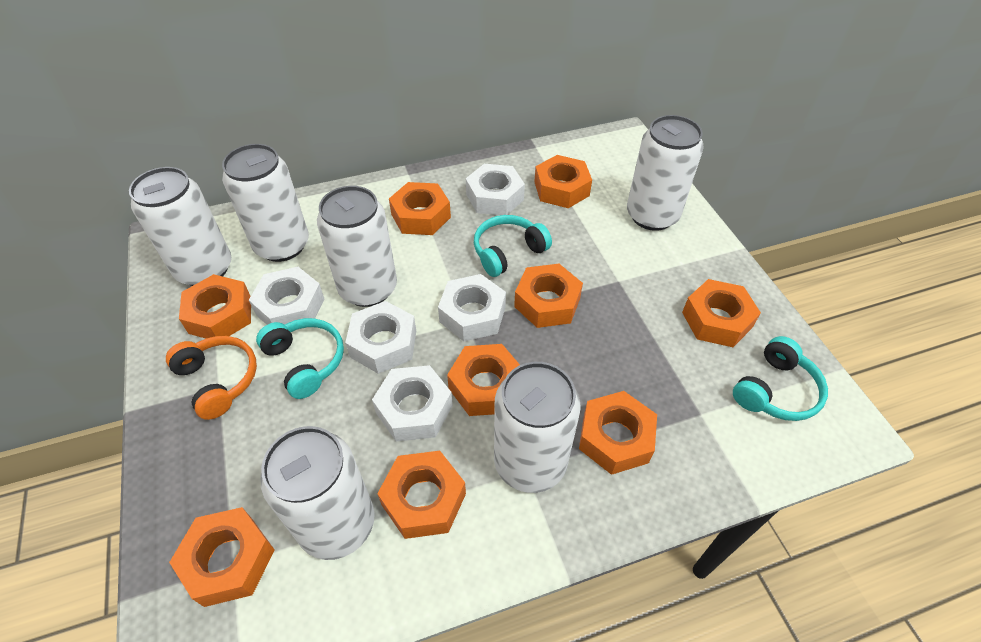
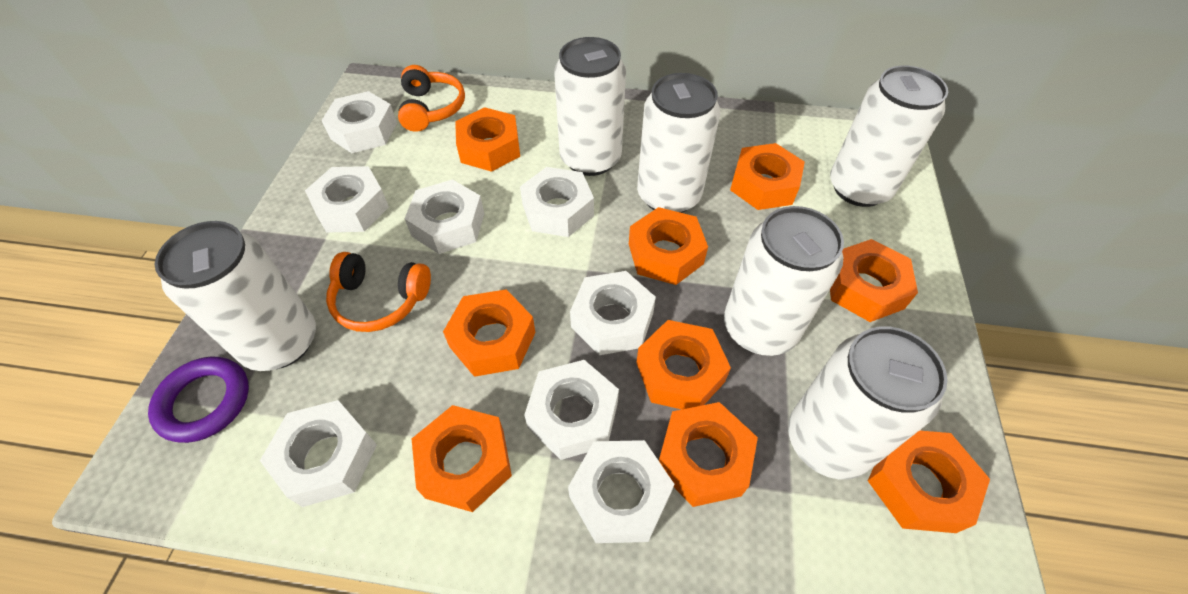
orange headphones: 1 -> 2
purple ring: 0 -> 1
turquoise headphones: 3 -> 0
white nut: 5 -> 8

